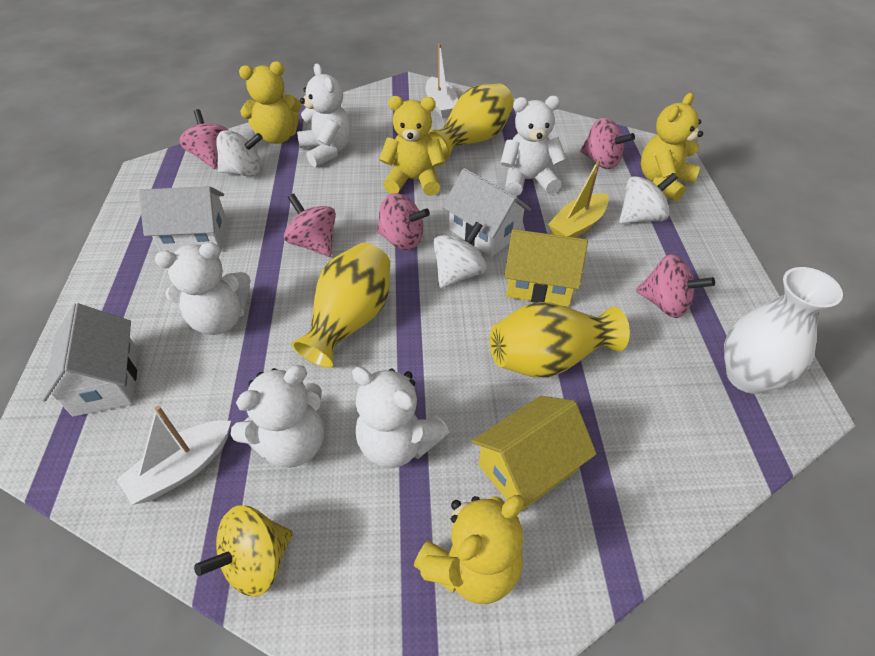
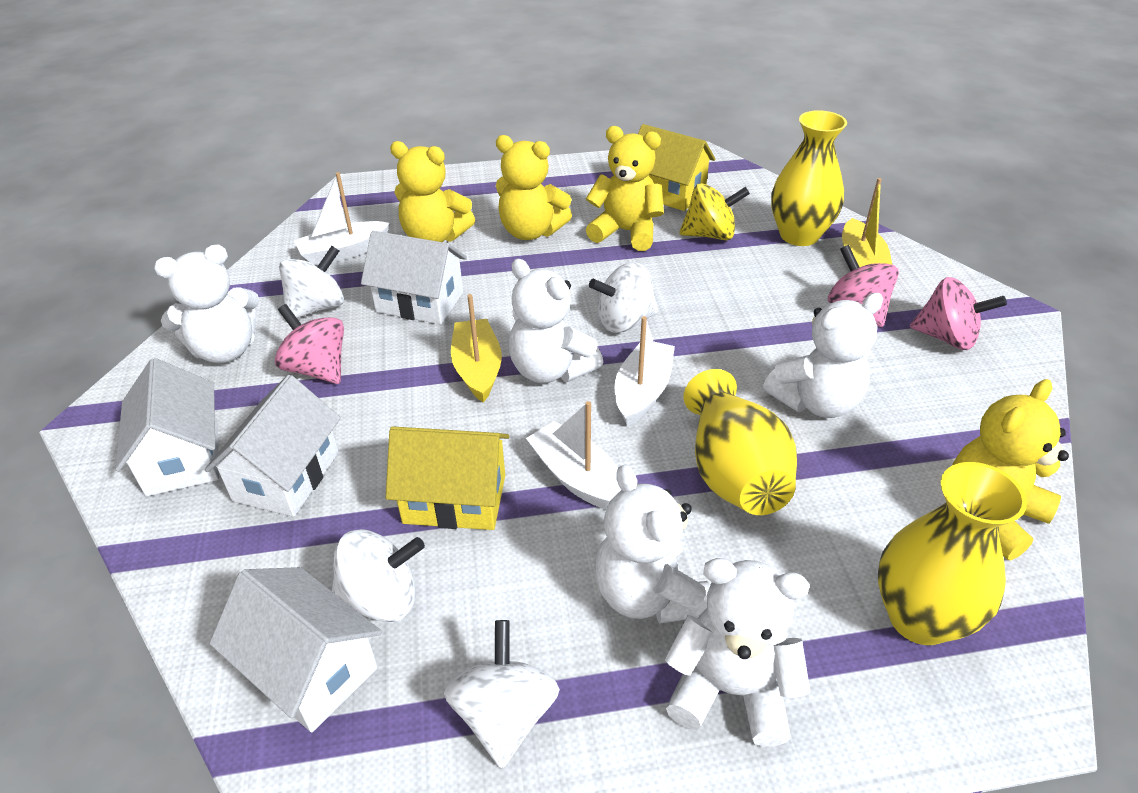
pink spinning top: 5 -> 3
white boat: 2 -> 3
white house: 3 -> 4
white spinning top: 3 -> 4
white vase: 1 -> 0
yellow boat: 1 -> 2

